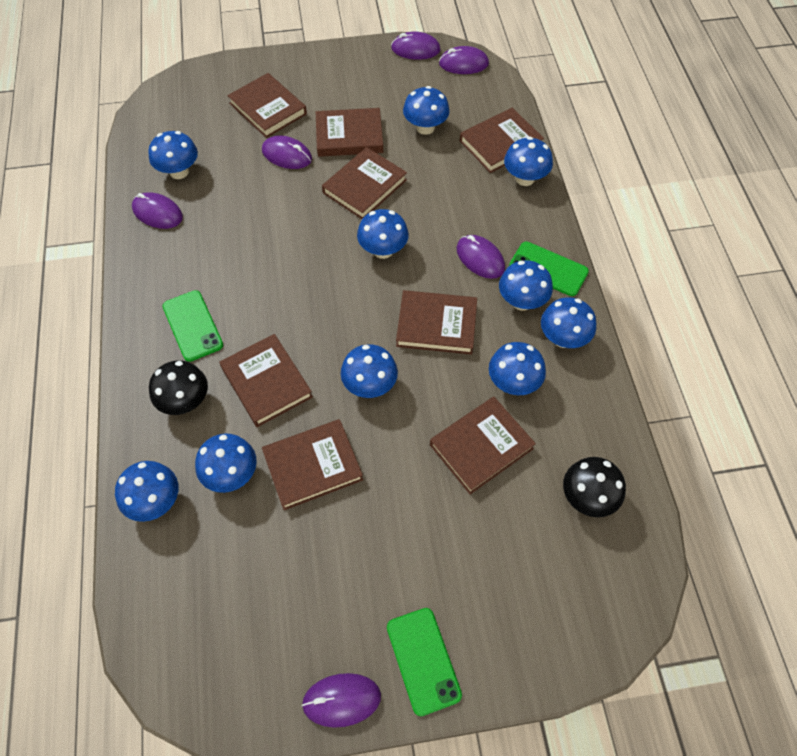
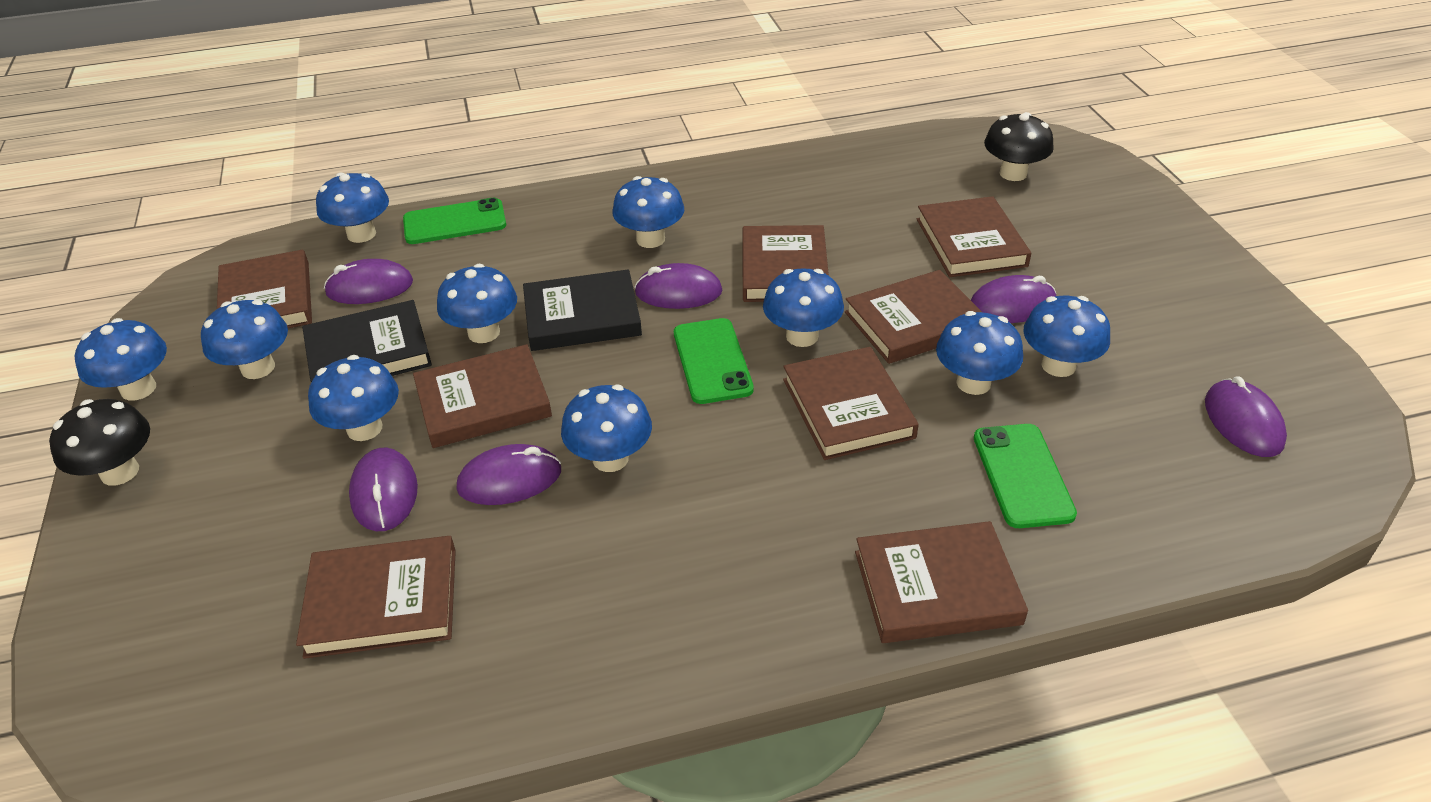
black book: 0 -> 2

